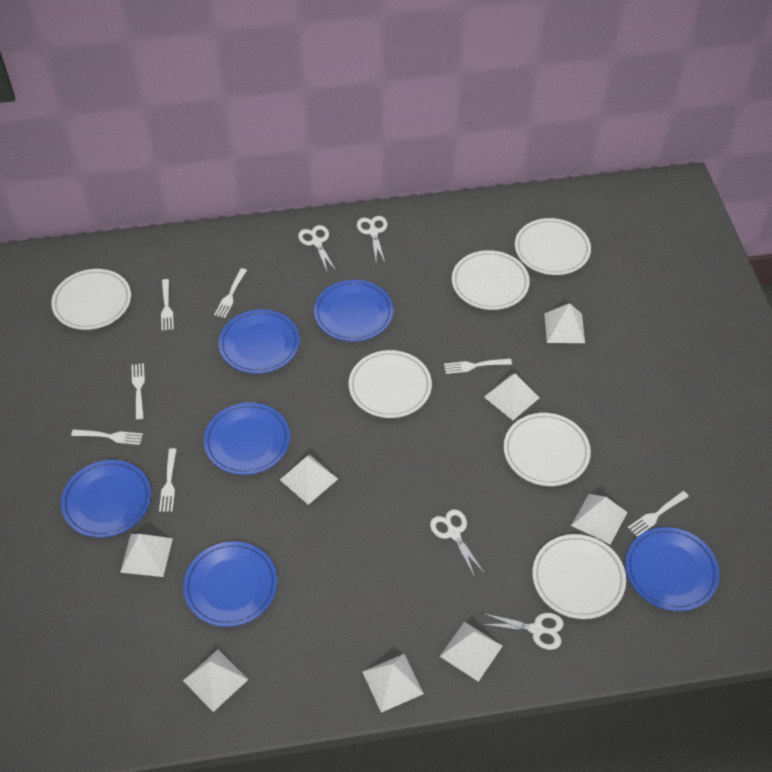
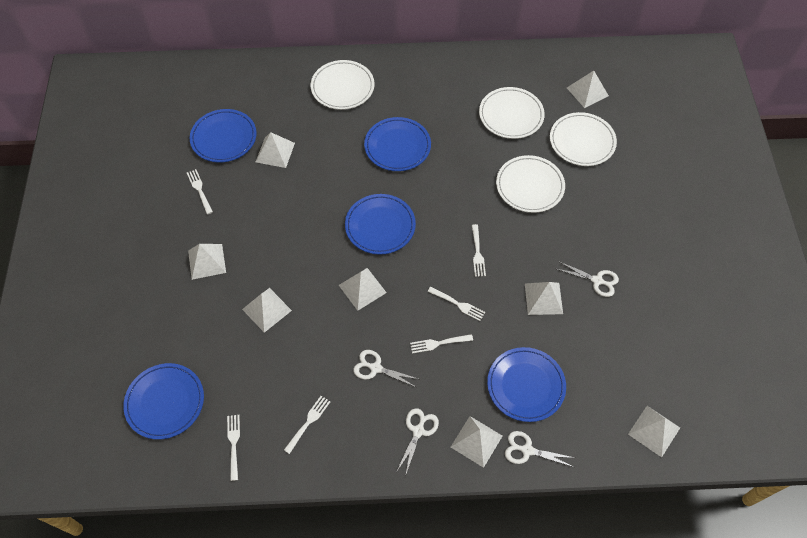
blue plate: 6 -> 5
white fork: 7 -> 6
white plate: 6 -> 4

